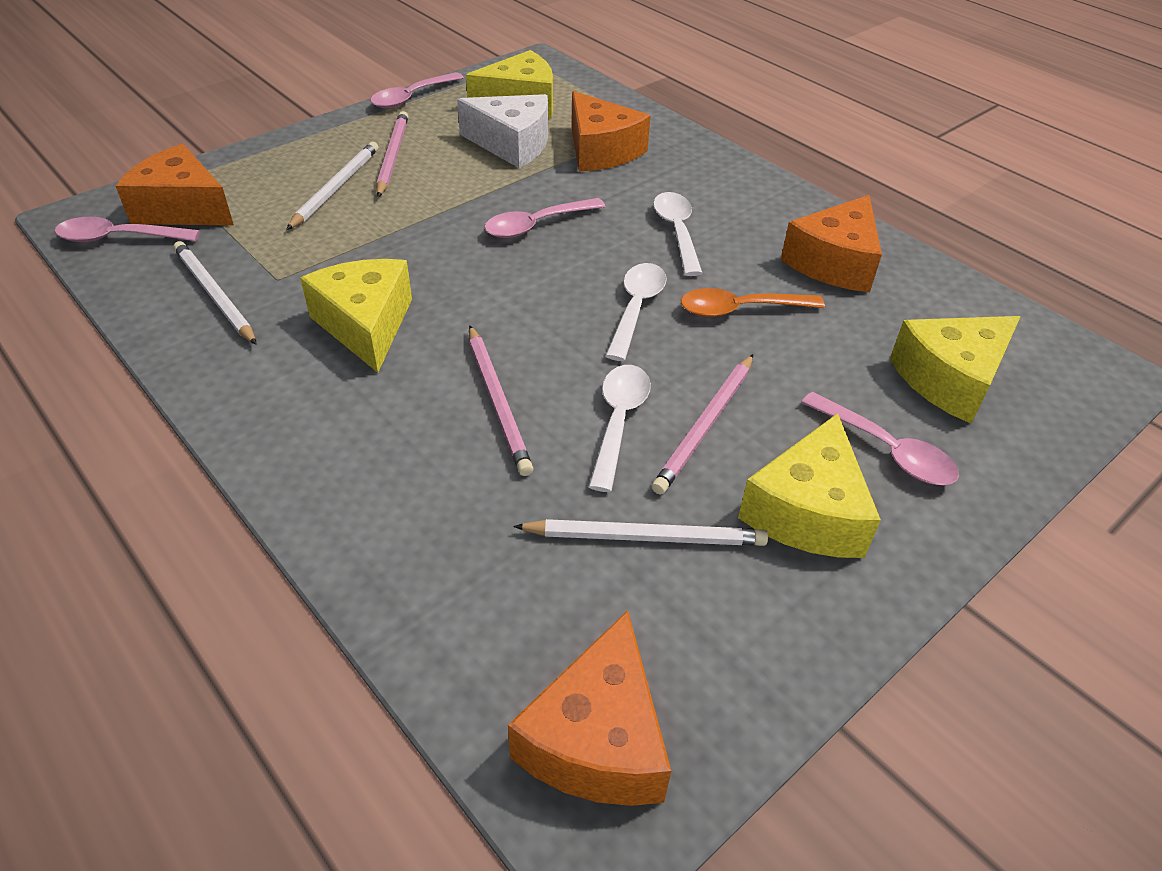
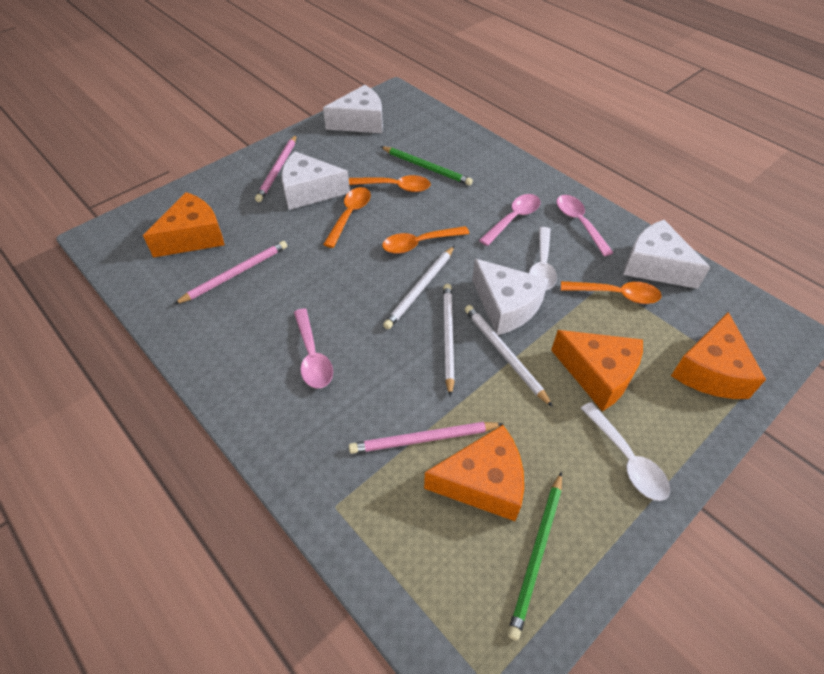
green pencil: 0 -> 2
orange spoon: 1 -> 4
pink spoon: 4 -> 3
white cheese: 1 -> 4
white spoon: 3 -> 2
yellow cheese: 4 -> 0

